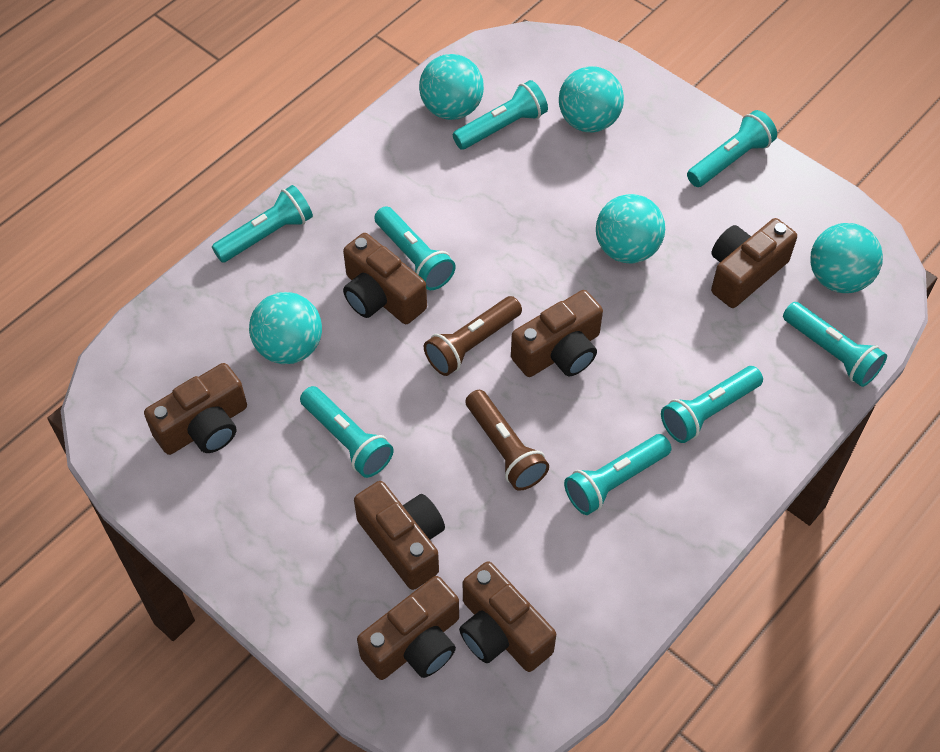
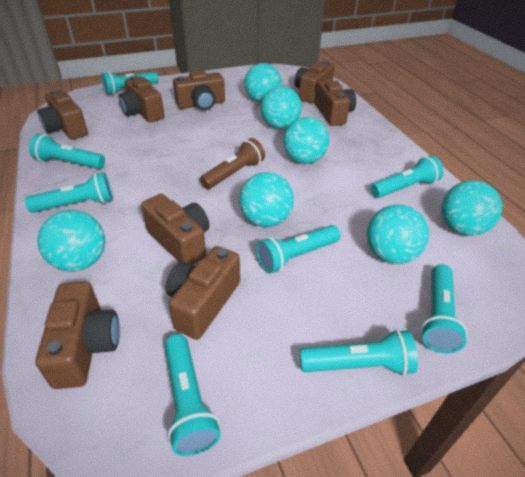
brown camera: 7 -> 8
brown flashlight: 2 -> 1
turquoise ball: 5 -> 7

